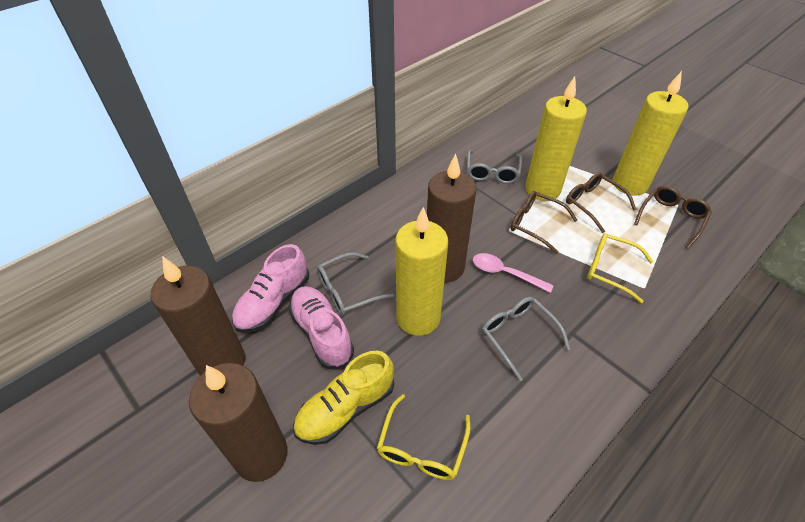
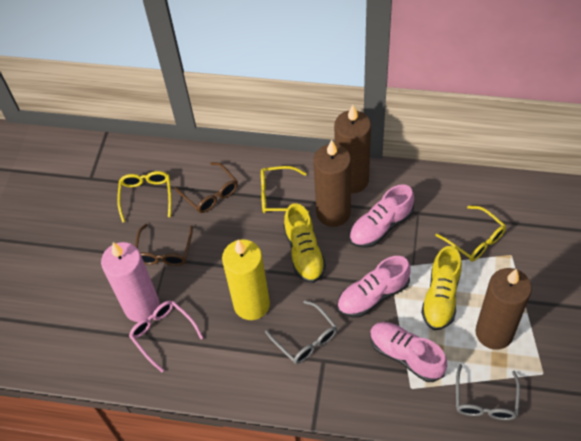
brown glasses: 3 -> 2
grey glasses: 3 -> 2
pink candle: 0 -> 1
pink glasses: 0 -> 1
pink shoe: 2 -> 3
pink spoon: 1 -> 0
yellow candle: 3 -> 1
yellow glasses: 2 -> 3
yellow shoe: 1 -> 2

